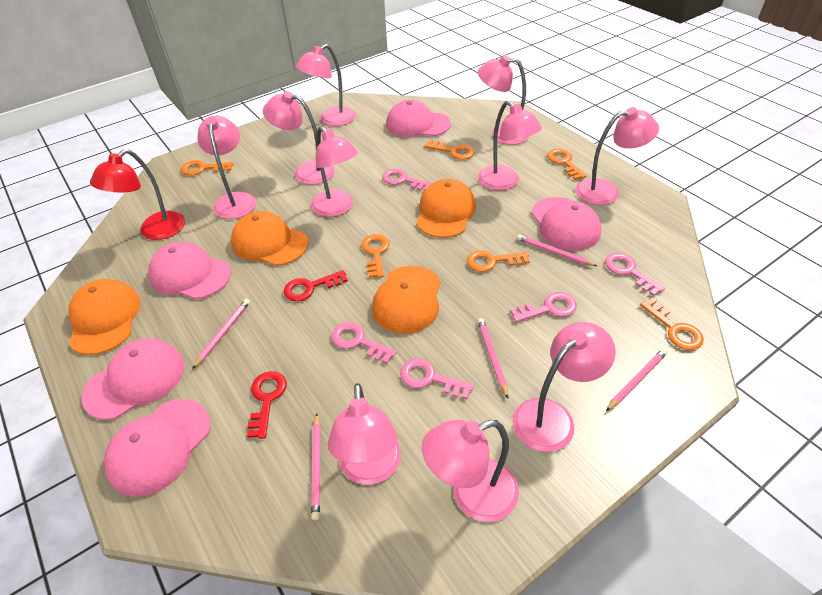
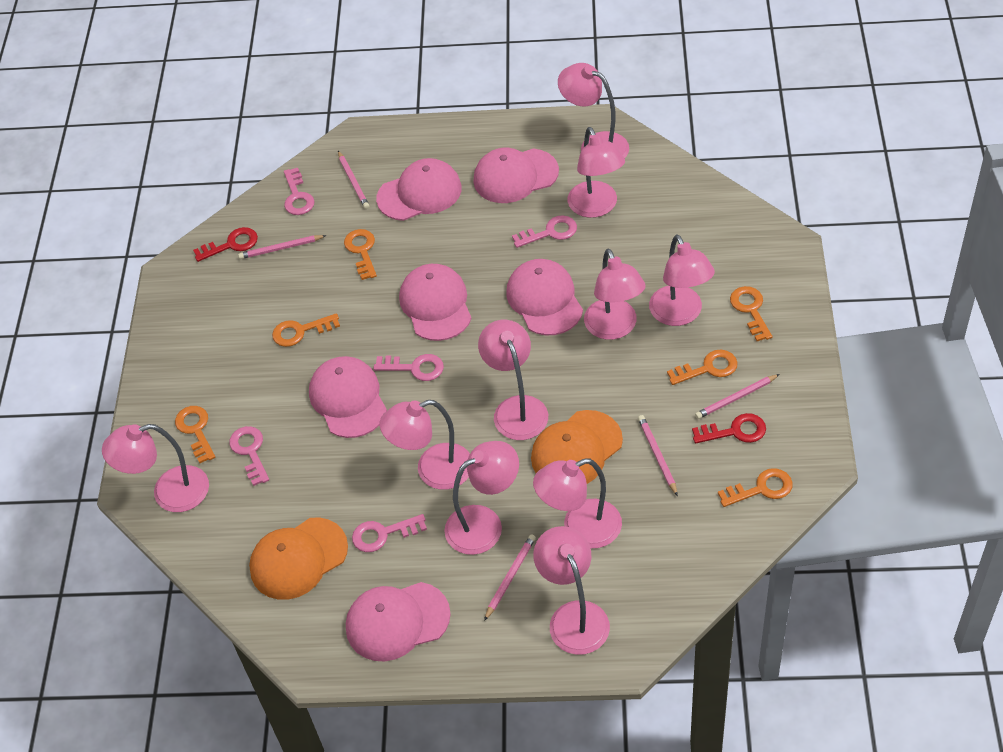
orange cap: 4 -> 2
pink cap: 5 -> 6
red lamp: 1 -> 0

